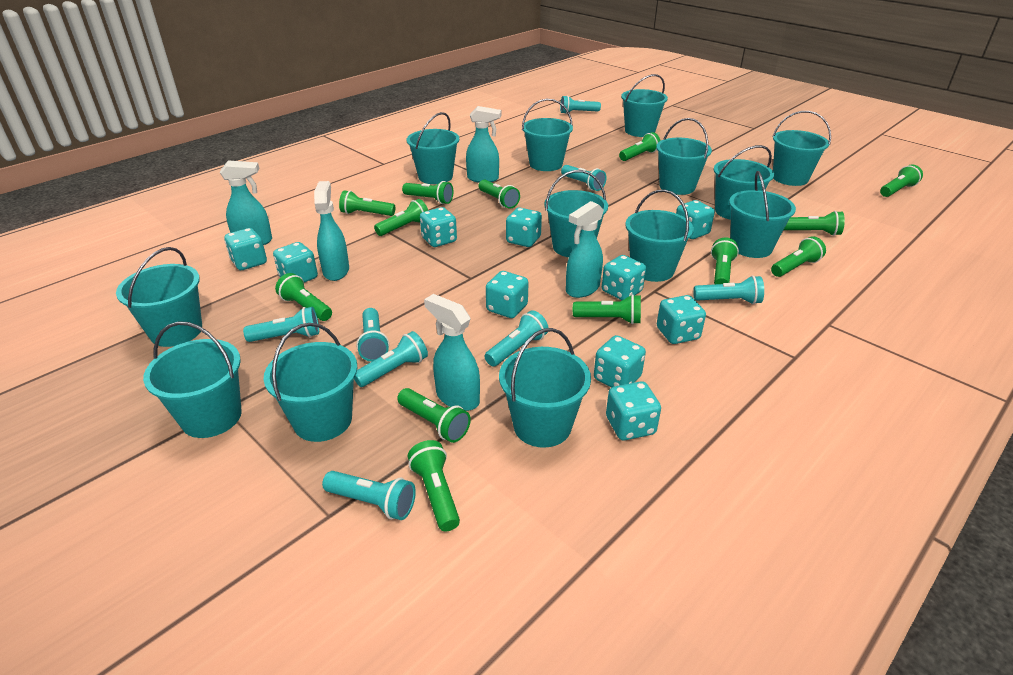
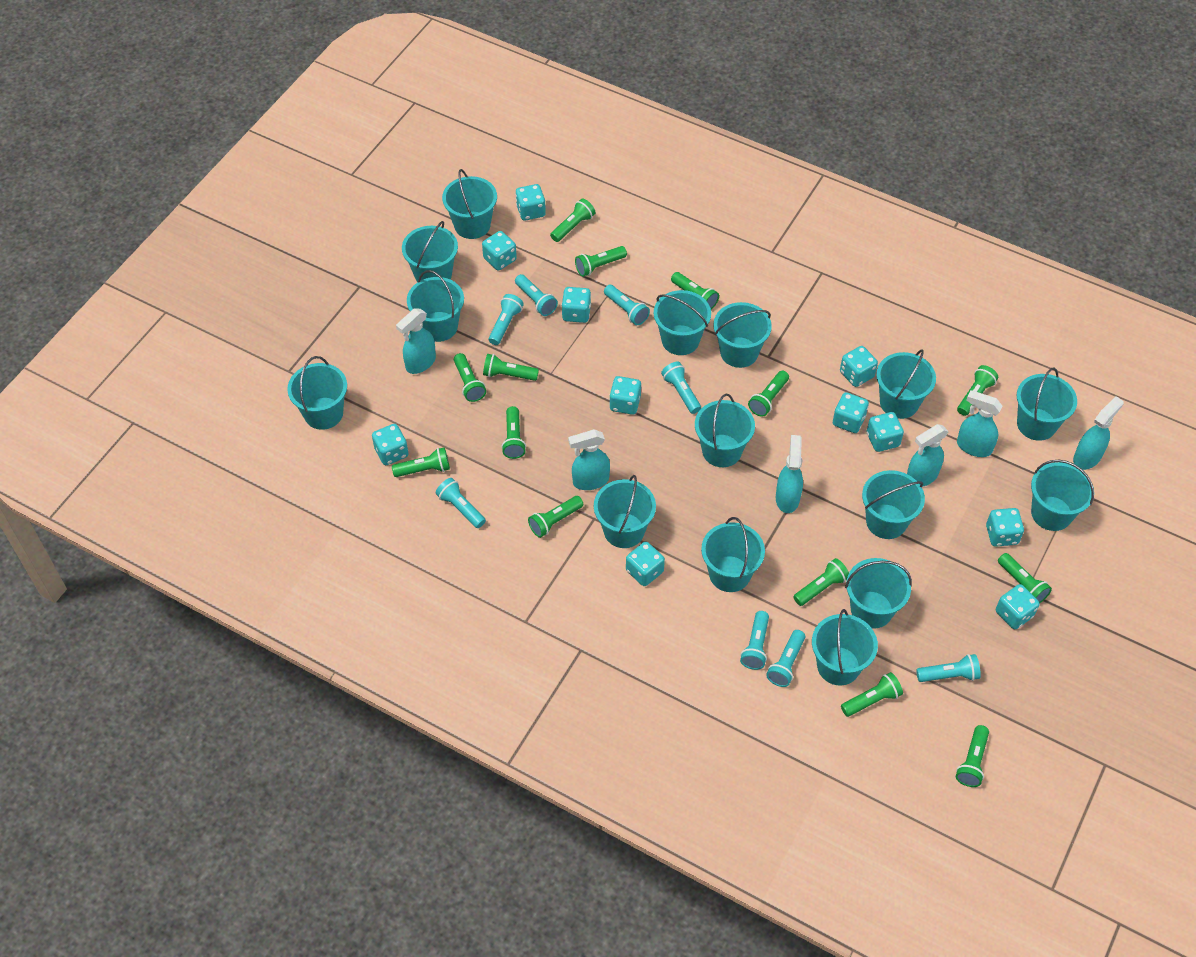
green flashlight: 13 -> 14
turquoise bucket: 13 -> 15
turquoise dice: 10 -> 11
turquoise spray bottle: 5 -> 6

